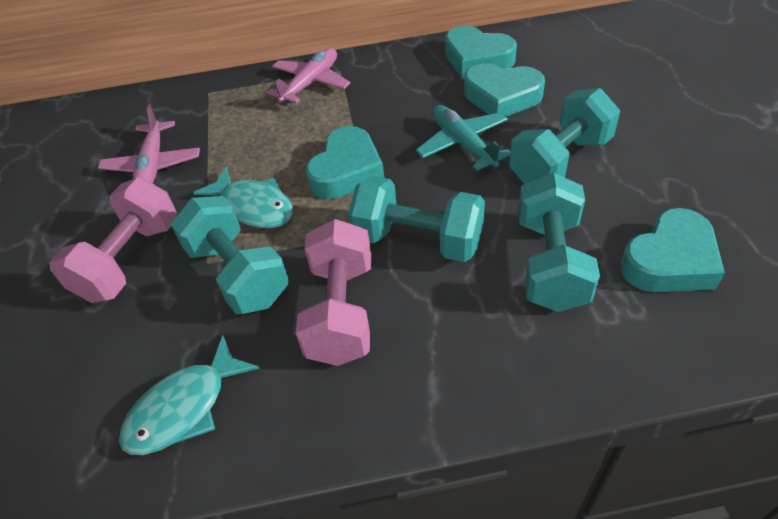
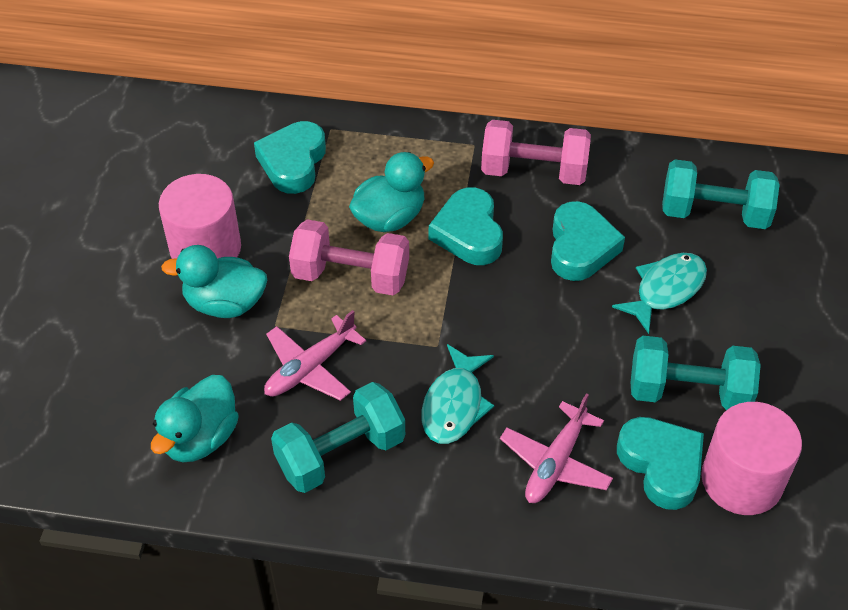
pink cylinder: 0 -> 2
turquoise duck: 0 -> 3
turquoise dumbbell: 4 -> 3
turquoise plane: 1 -> 0

